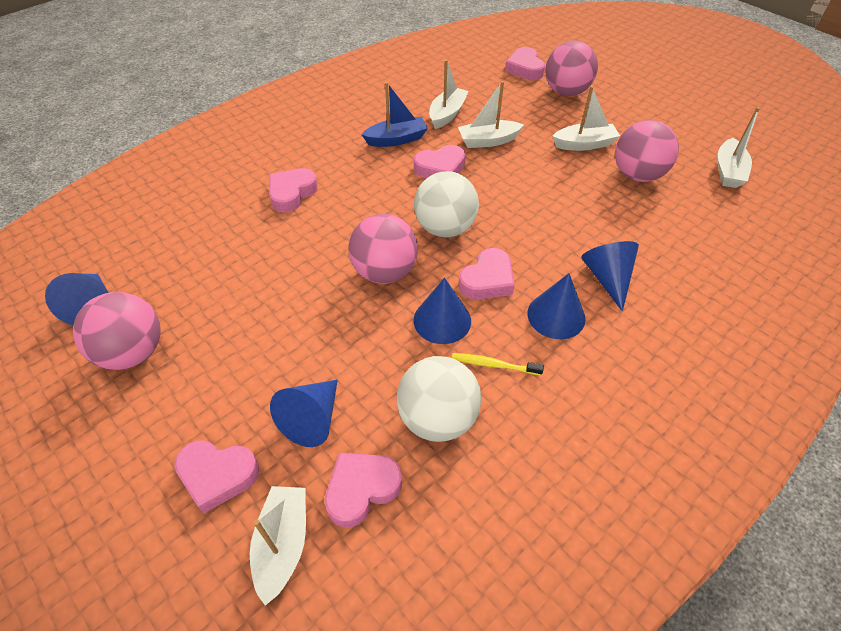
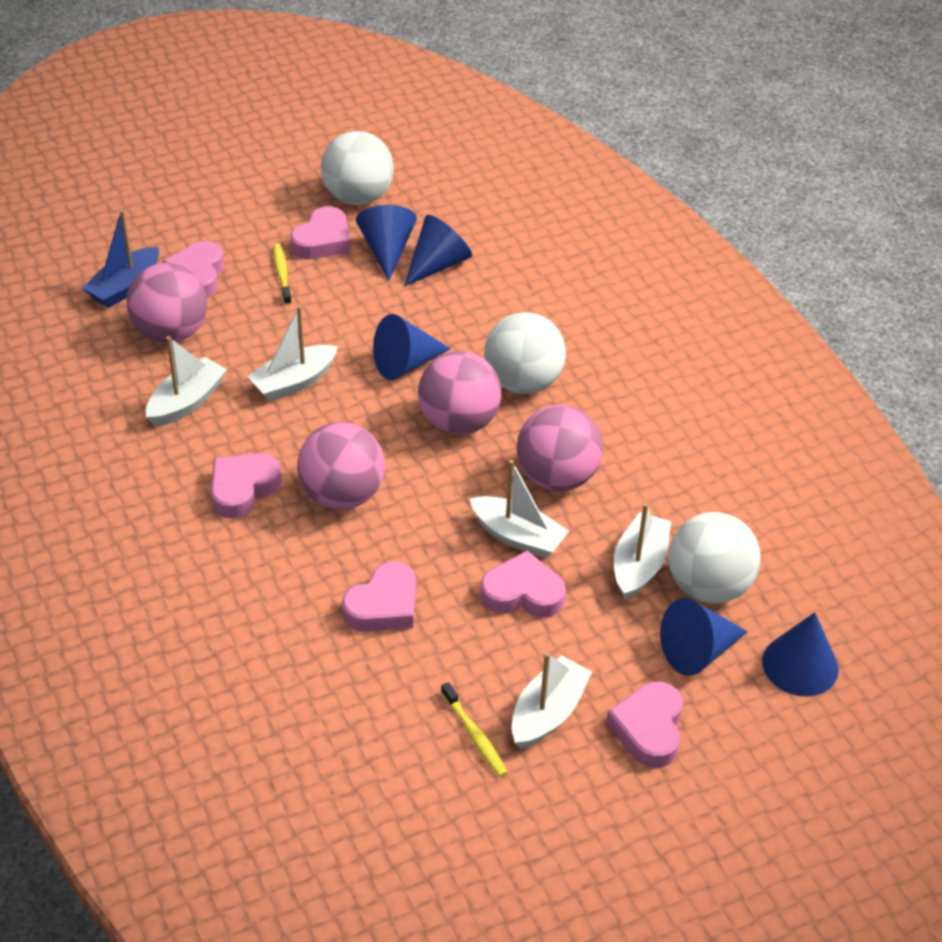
white ball: 2 -> 3
yellow toothbrush: 1 -> 2

